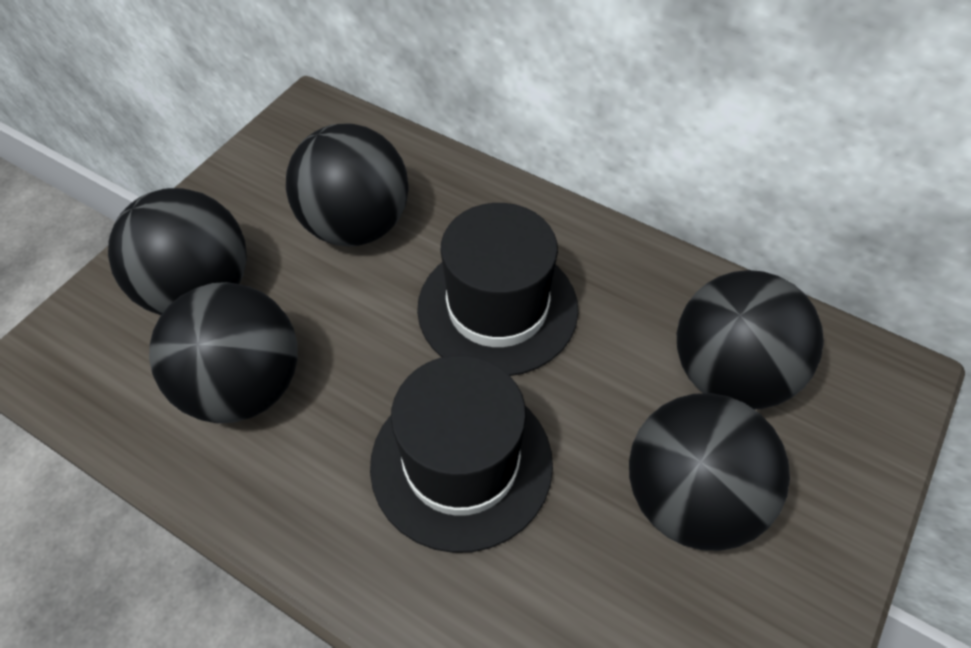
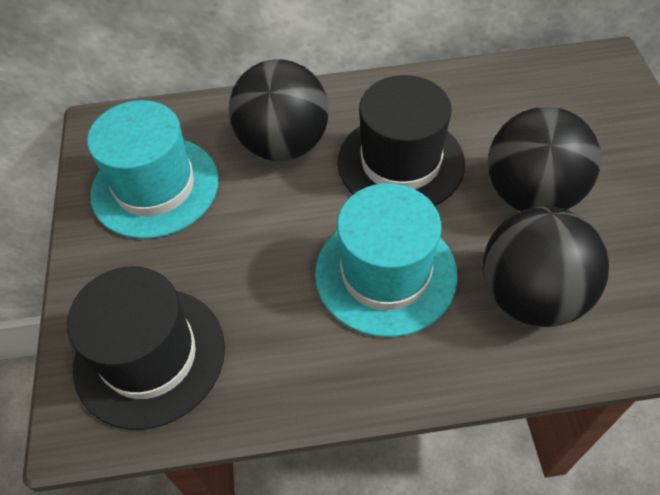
black ball: 5 -> 3
turquoise hat: 0 -> 2

